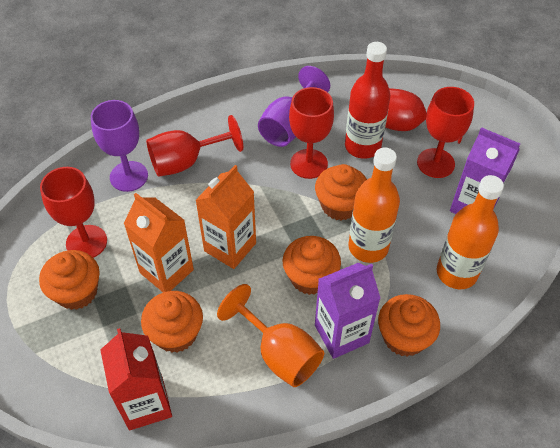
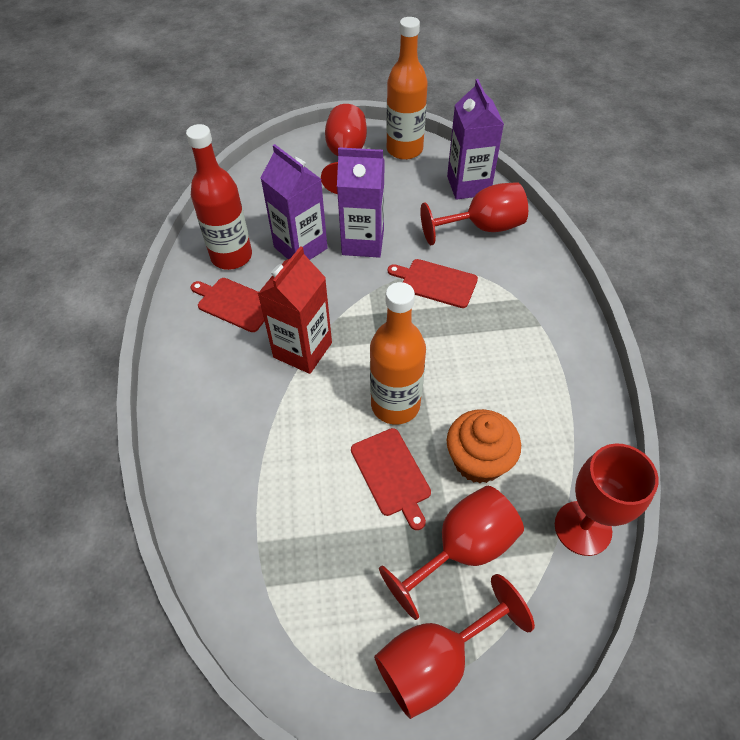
orange carton: 2 -> 0
orange cupcake: 5 -> 1
orange goblet: 1 -> 0
purple carton: 2 -> 3
purple goblet: 2 -> 0
red cutting board: 0 -> 3

